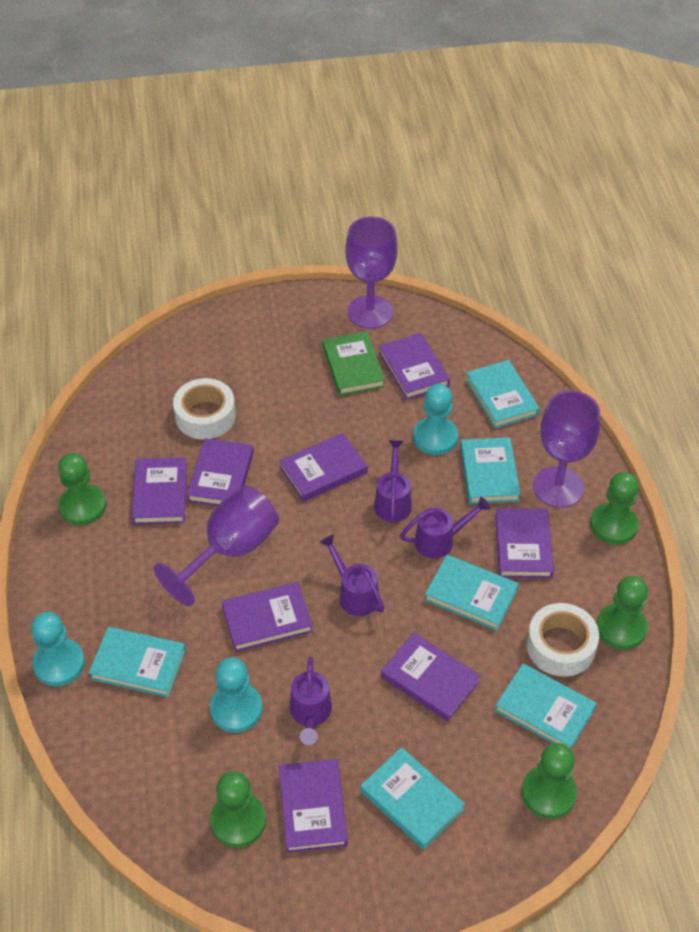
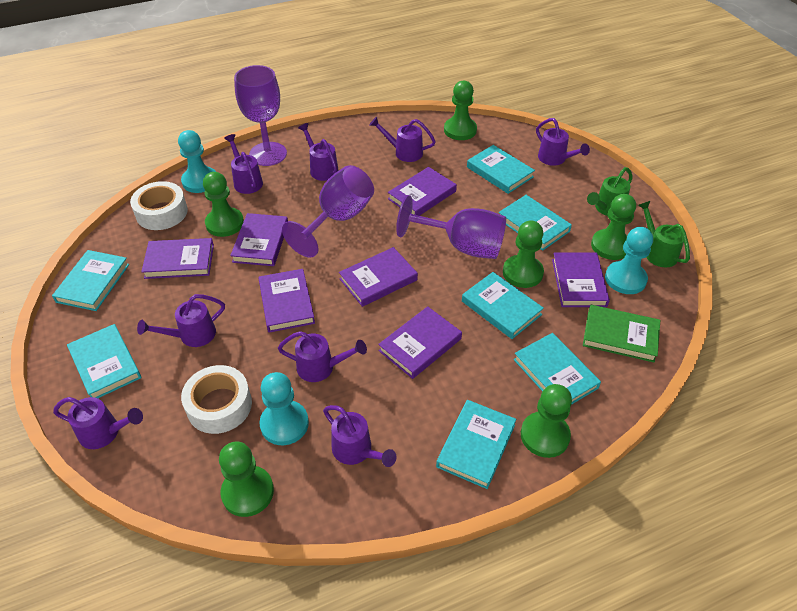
green pawn: 5 -> 6
green watering can: 0 -> 2
purple book: 8 -> 7
purple watering can: 4 -> 8
turquoise book: 6 -> 7

